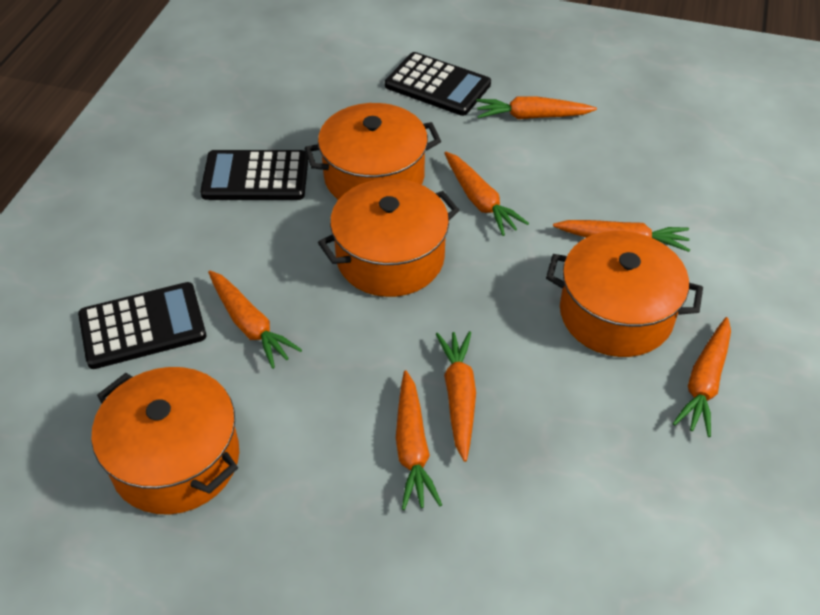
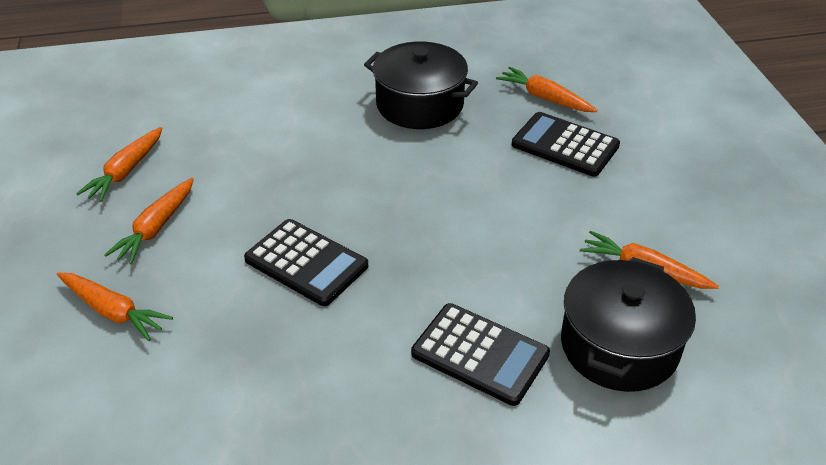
black pot: 0 -> 2
orange carrot: 7 -> 5
orange pot: 4 -> 0

